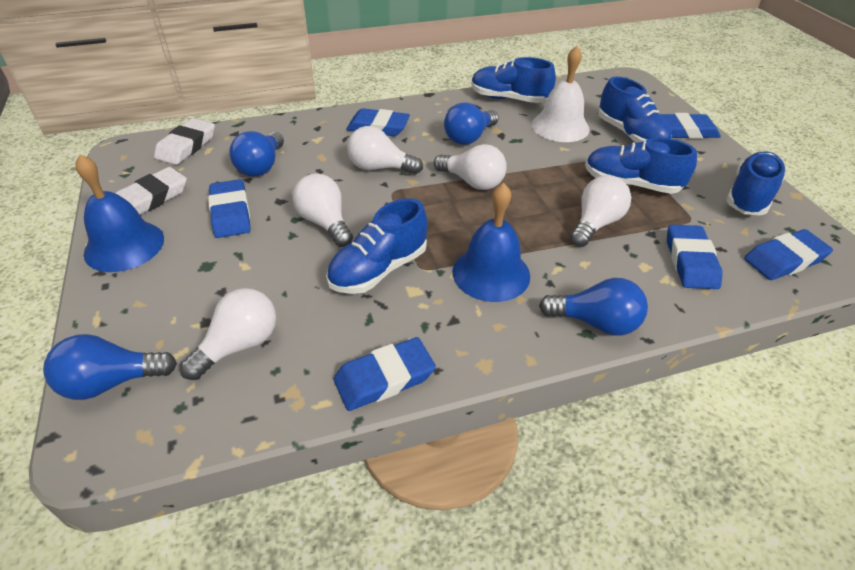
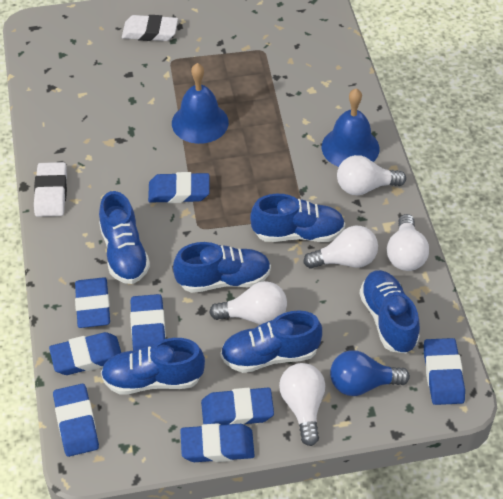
blue eraser: 6 -> 8
blue light bulb: 4 -> 1
blue shoe: 5 -> 6
white bell: 1 -> 0

